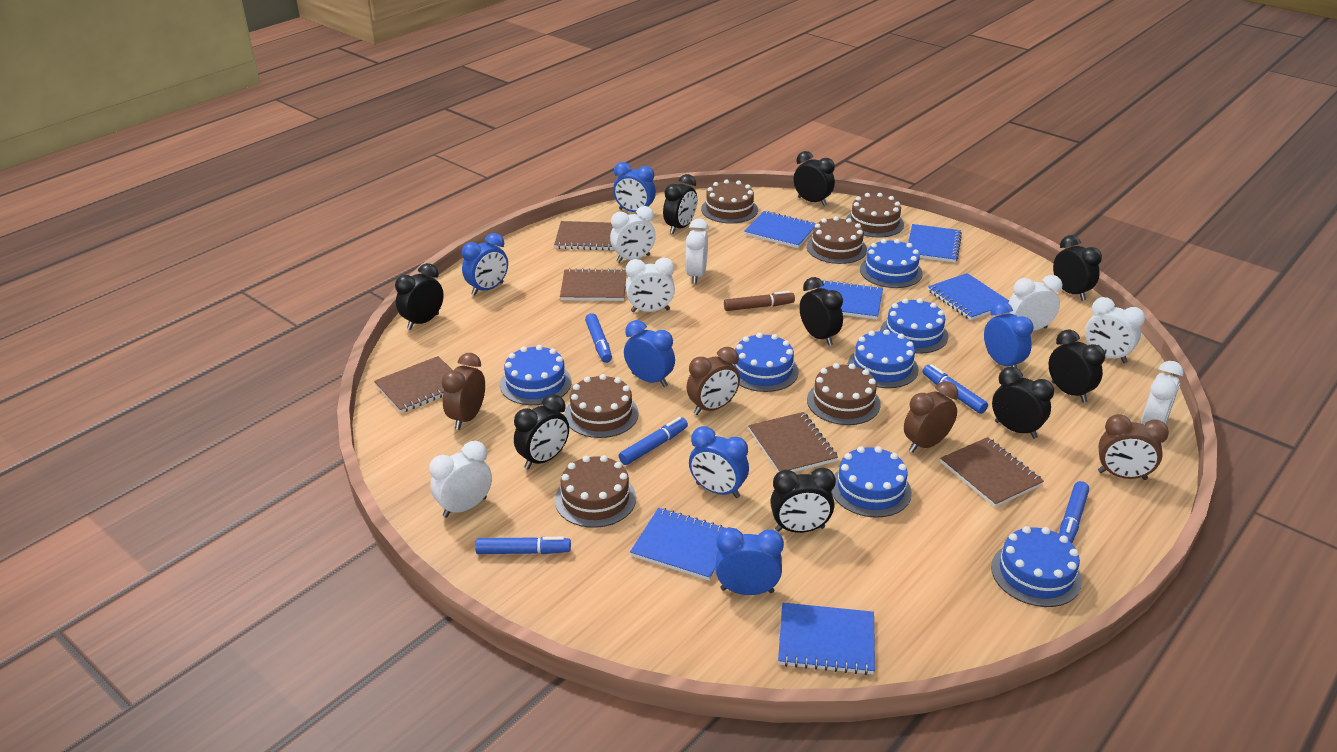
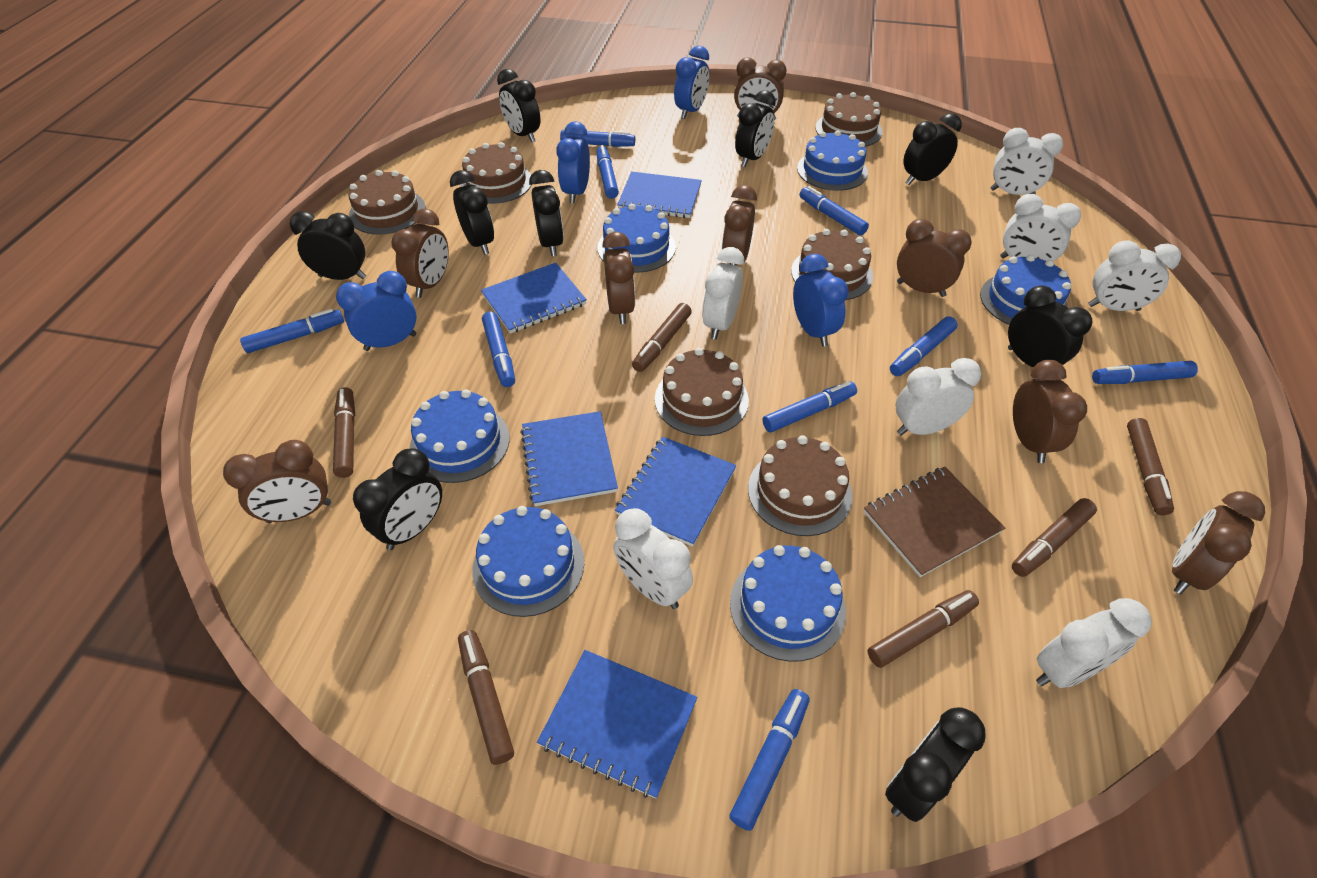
blue cake: 7 -> 6
blue clock: 6 -> 4
blue marker: 5 -> 9
blue notebook: 6 -> 5
brown clock: 4 -> 8
brown marker: 1 -> 6
brown notebook: 5 -> 1

